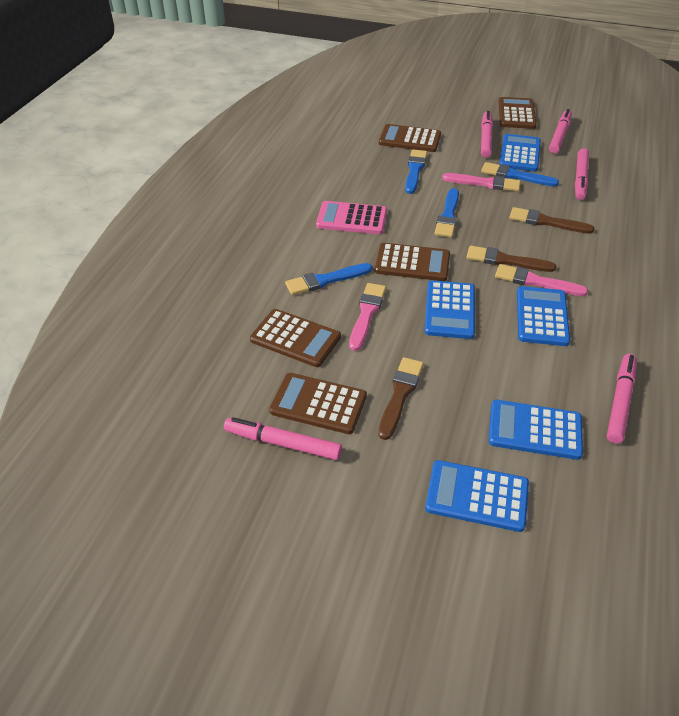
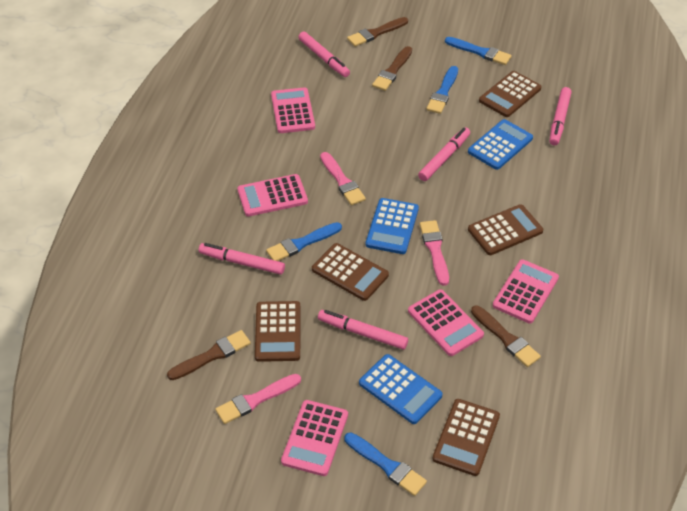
blue calculator: 5 -> 3
brown brush: 3 -> 4
pink calculator: 1 -> 5

